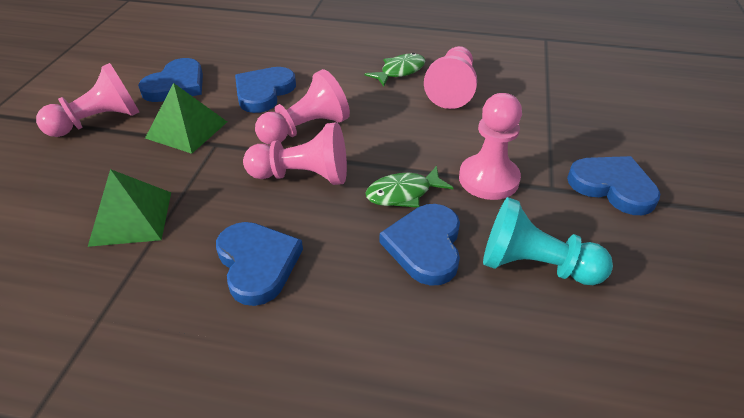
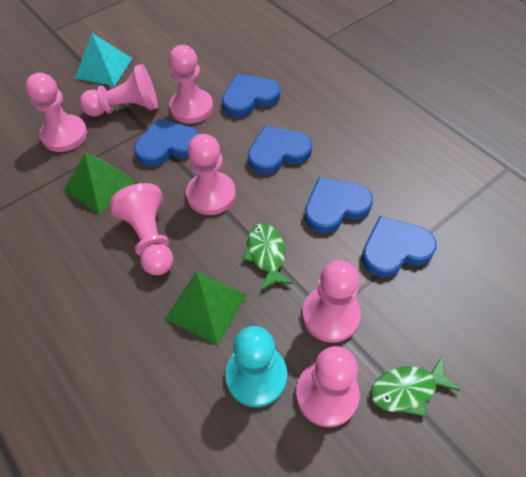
pink pawn: 5 -> 7
turquoise pyramid: 0 -> 1

